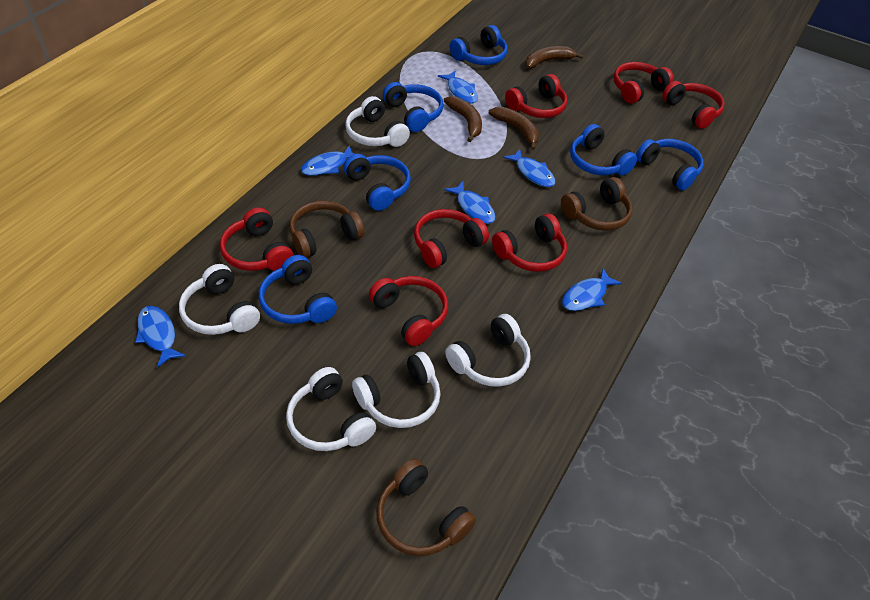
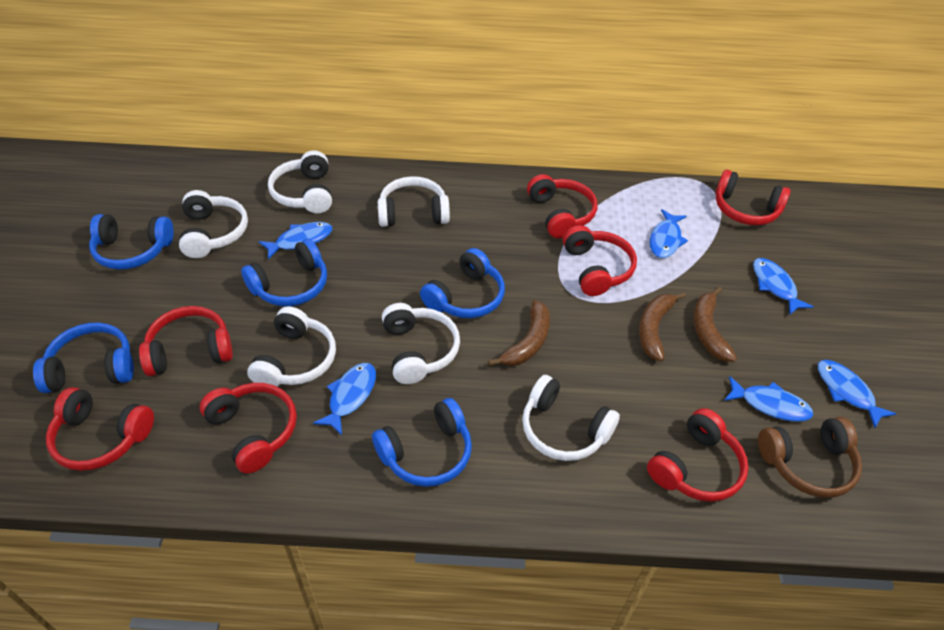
blue headphones: 6 -> 5
brown headphones: 3 -> 1
white headphones: 5 -> 6

